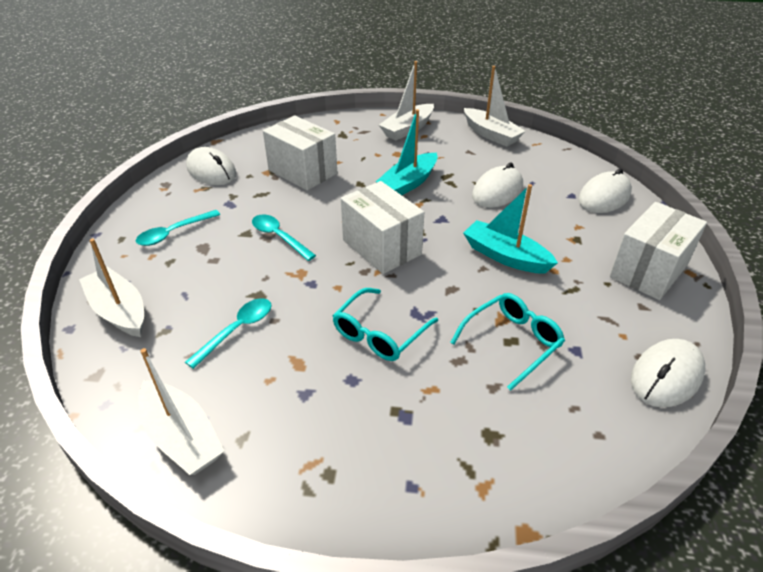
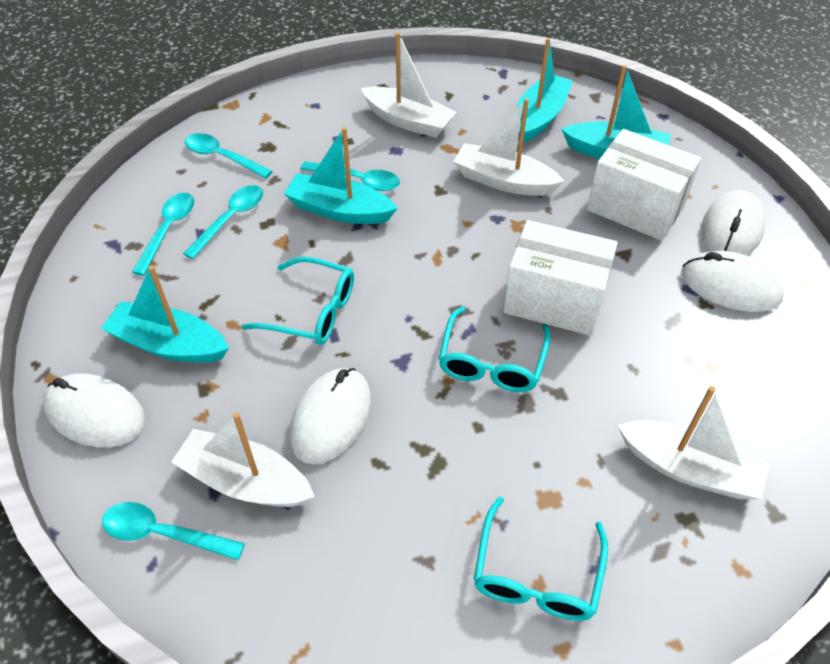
turquoise boat: 2 -> 4
turquoise glasses: 2 -> 3
turquoise spoon: 3 -> 5
white box: 3 -> 2

